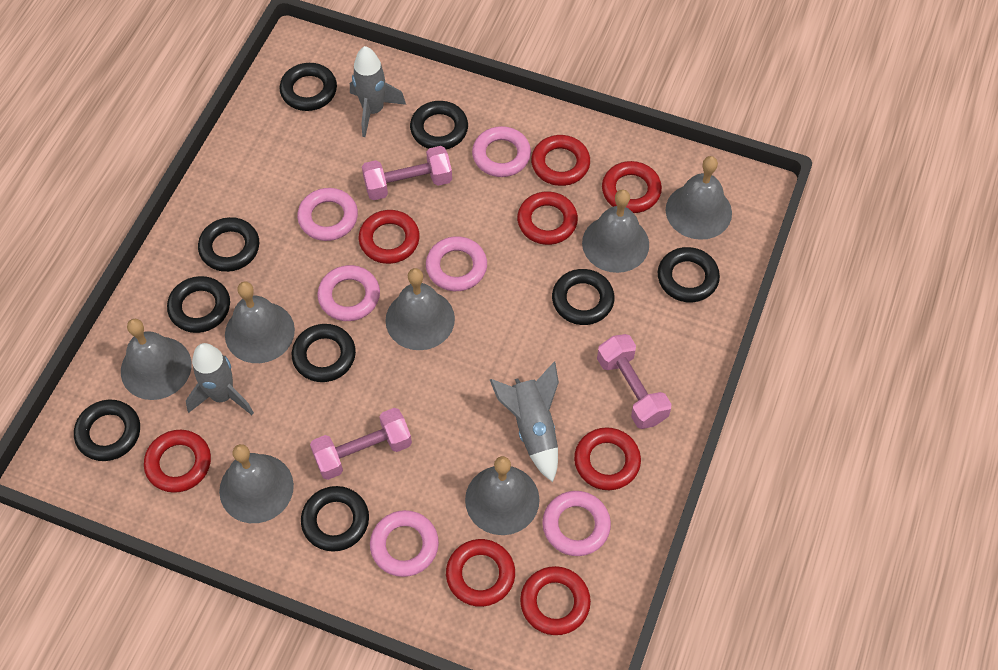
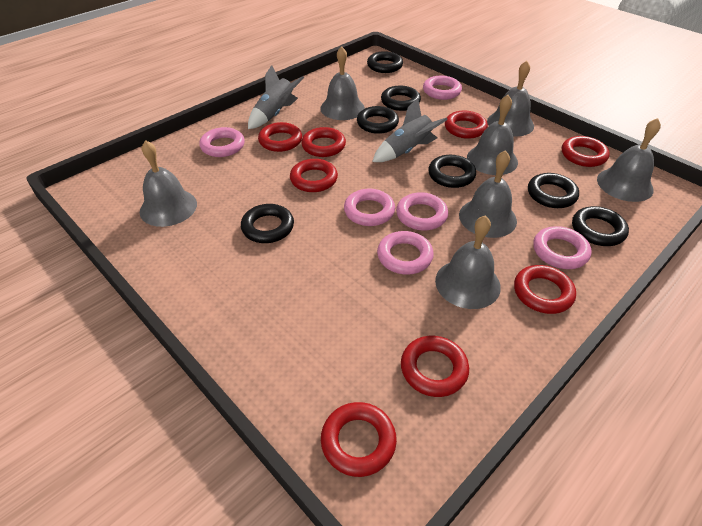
black ring: 9 -> 7
grey rocket: 3 -> 2
pink dumbbell: 3 -> 0

